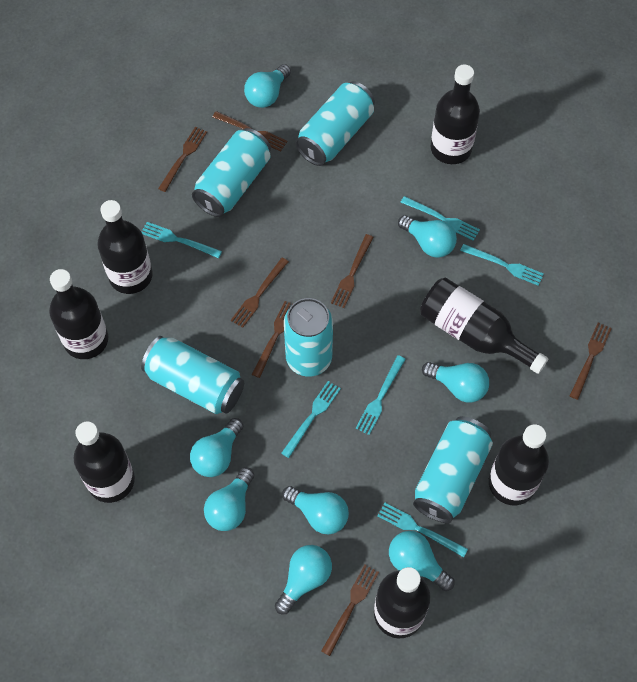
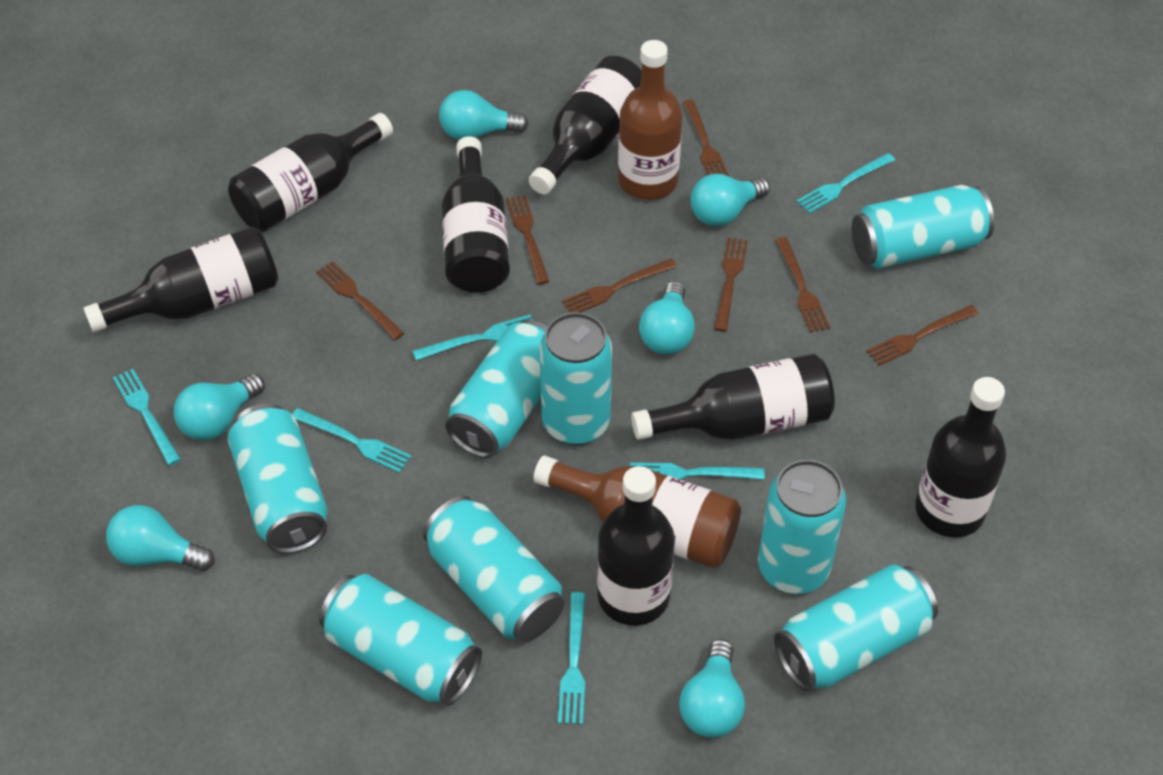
brown bottle: 0 -> 2
turquoise can: 5 -> 8
turquoise light bulb: 8 -> 6

